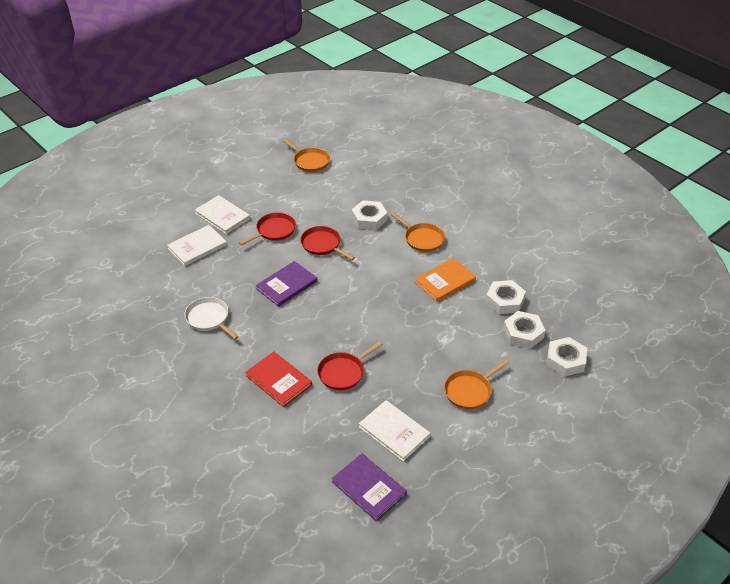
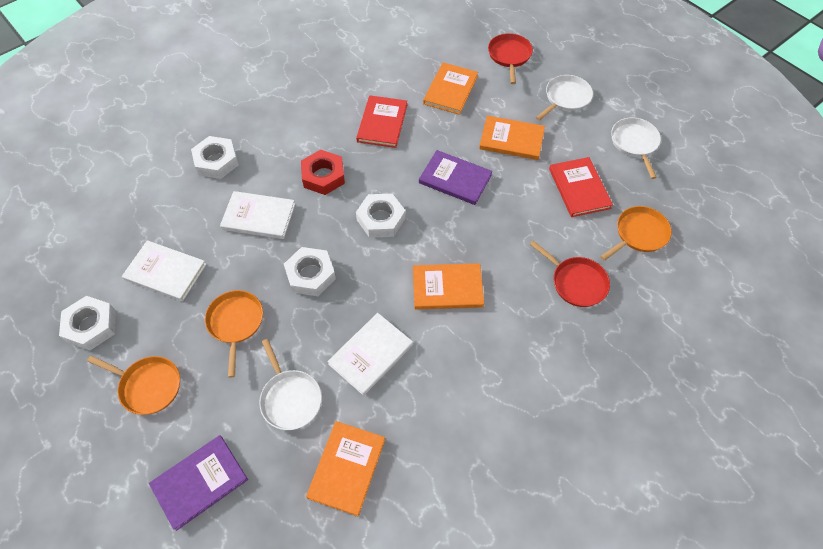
orange book: 1 -> 4
red book: 1 -> 2
red nut: 0 -> 1
red pan: 3 -> 2
white pan: 1 -> 3

